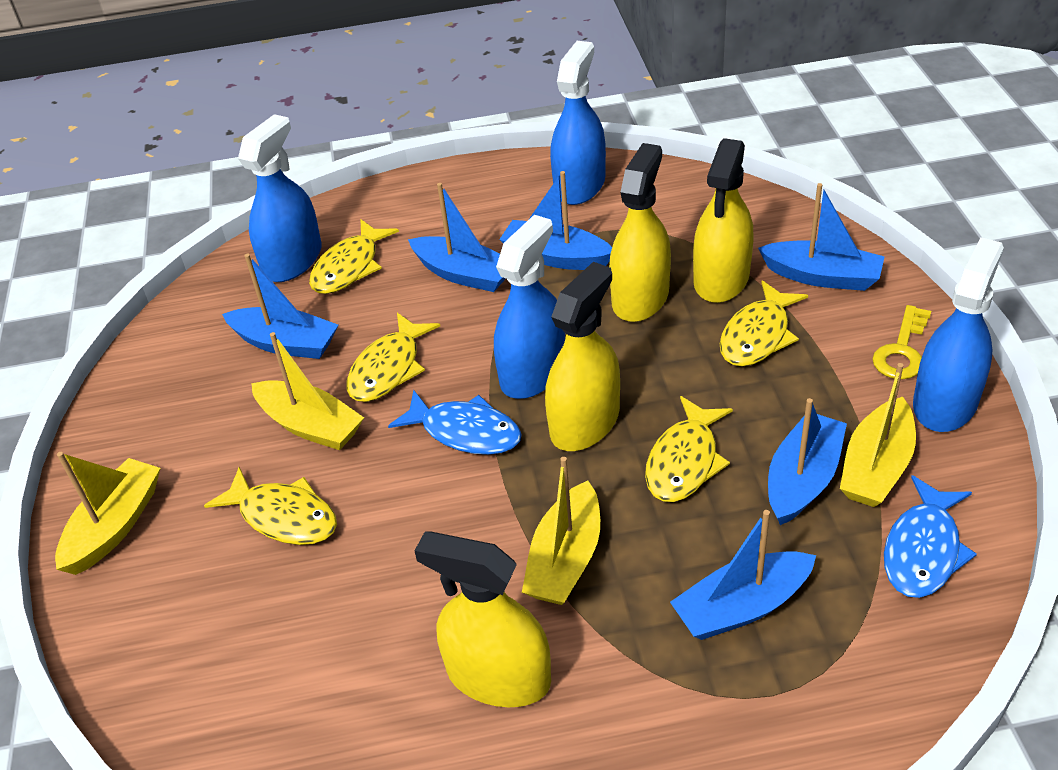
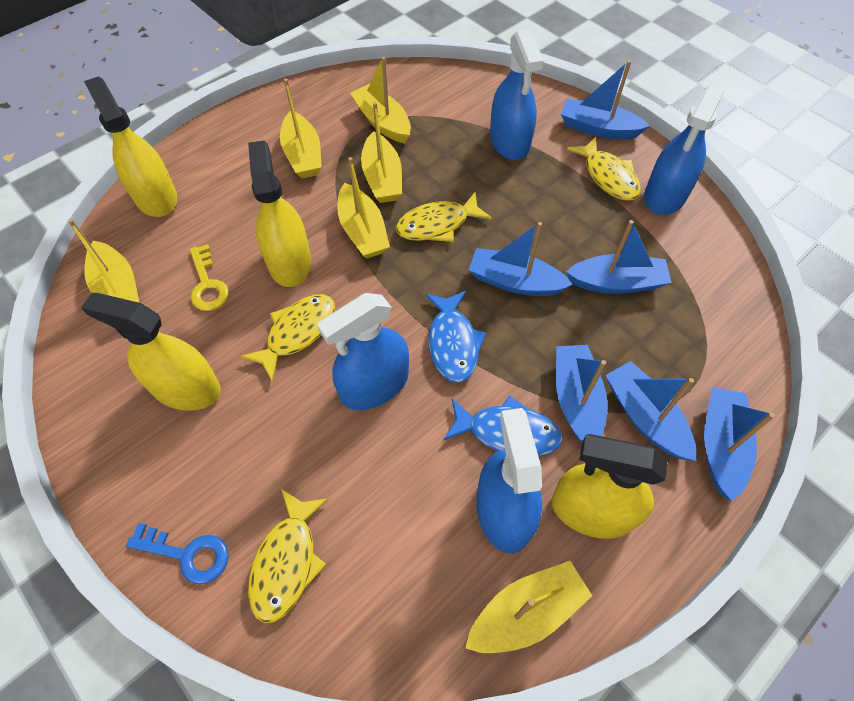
blue key: 0 -> 1
yellow boat: 4 -> 6
yellow fish: 5 -> 4

